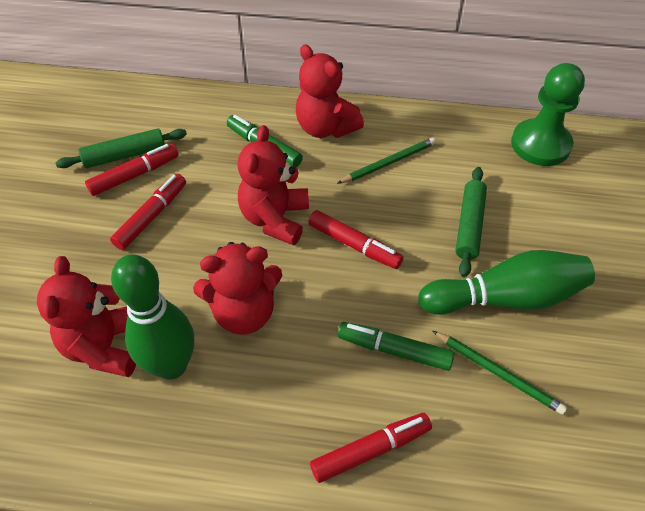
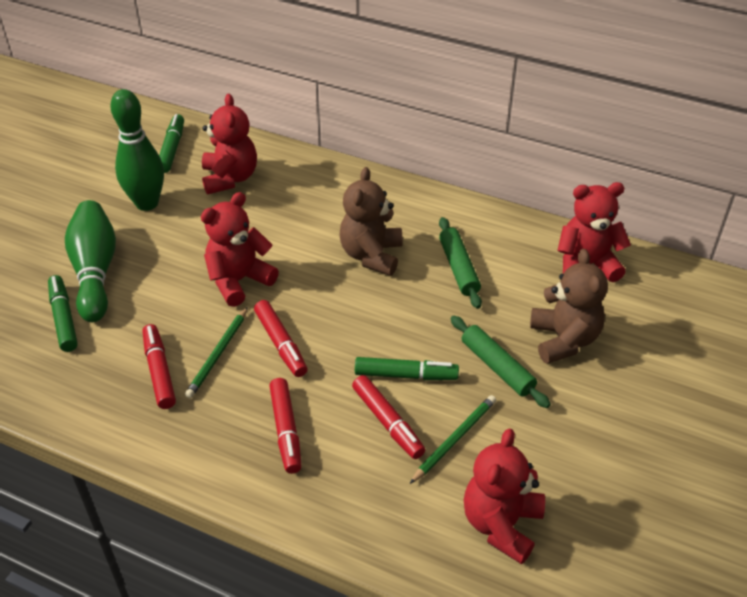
brown teddy bear: 0 -> 2
green marker: 2 -> 3
green pawn: 1 -> 0

